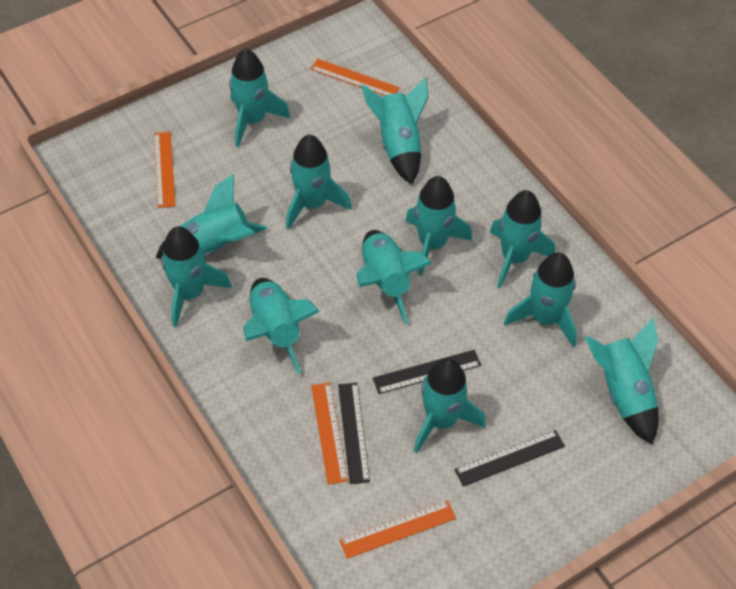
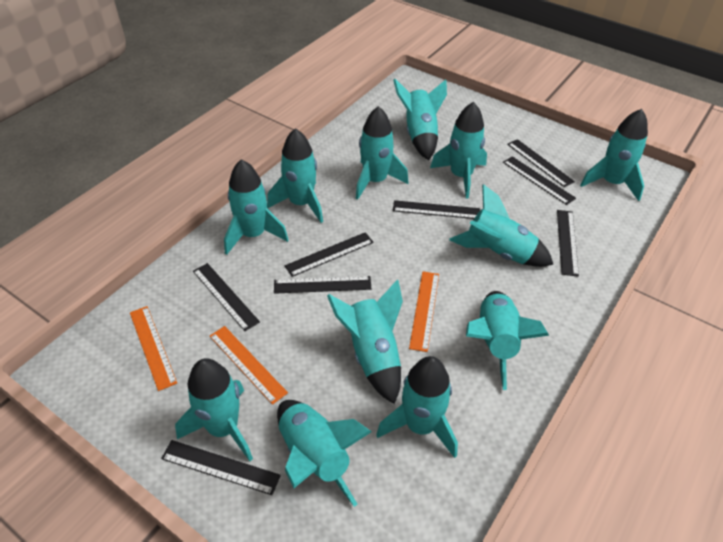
black ruler: 3 -> 8
orange ruler: 4 -> 3

